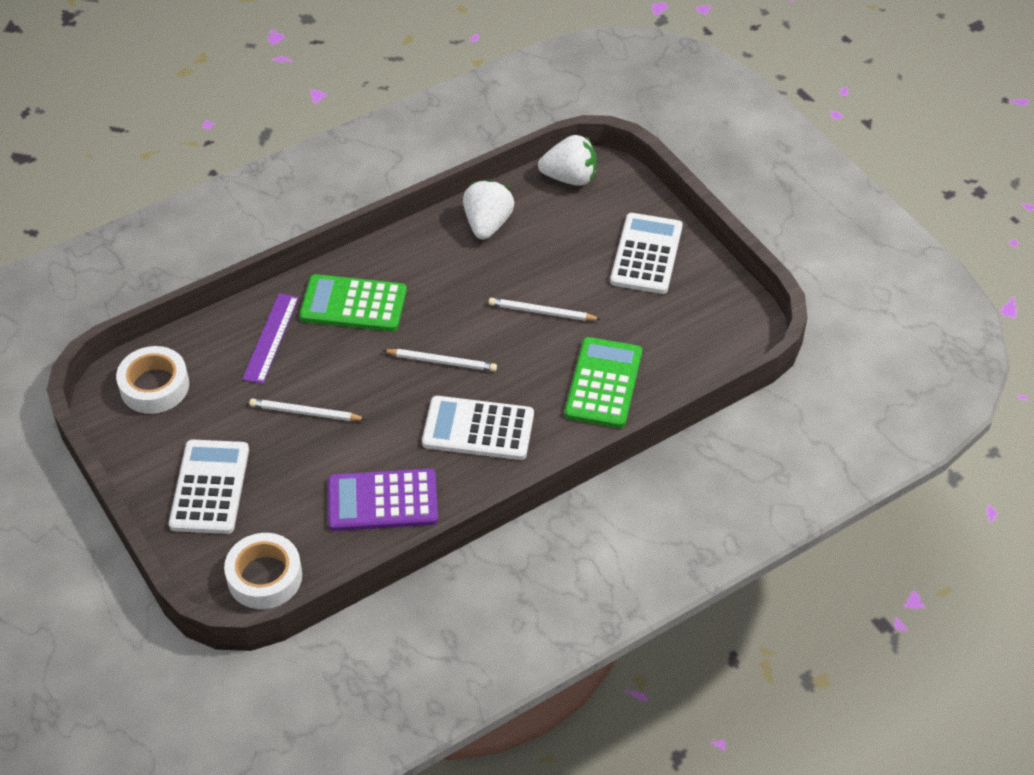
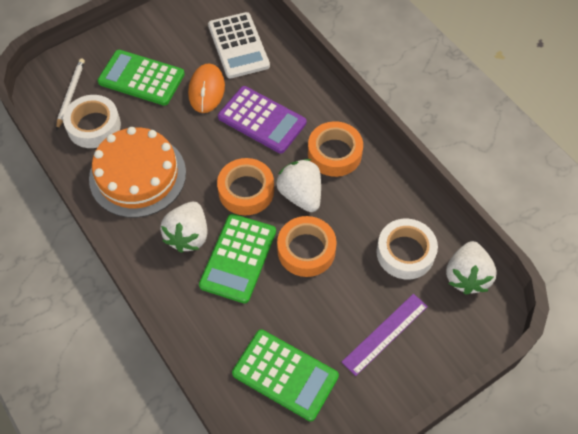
green calculator: 2 -> 3
orange cake: 0 -> 1
orange mouse: 0 -> 1
orange tape: 0 -> 3
white calculator: 3 -> 1
white pencil: 3 -> 1
white strawberry: 2 -> 3

